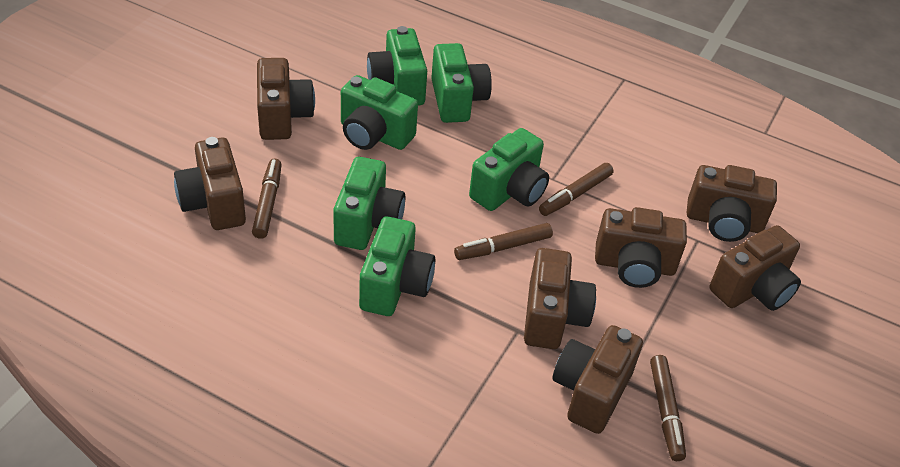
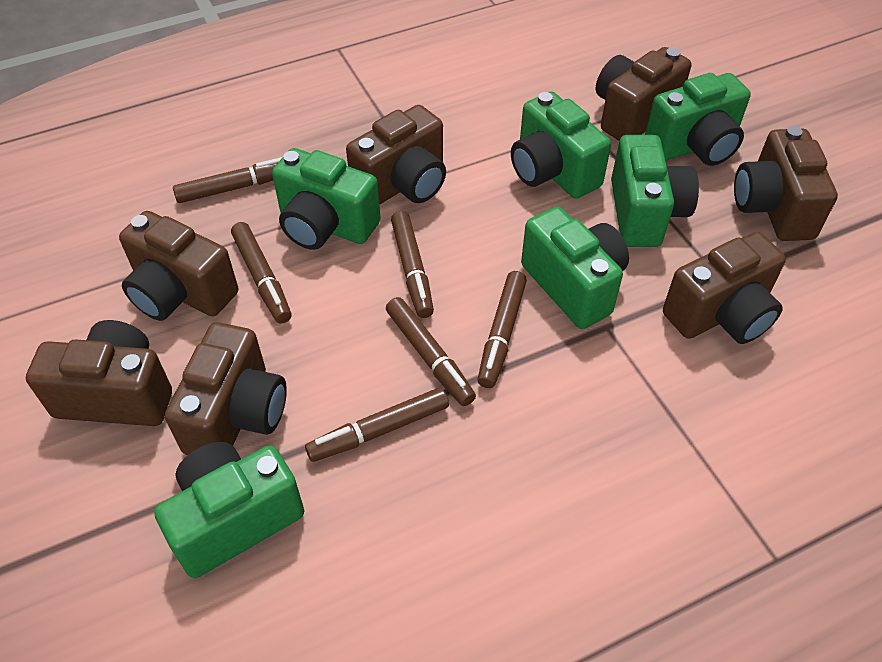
brown marker: 4 -> 6

